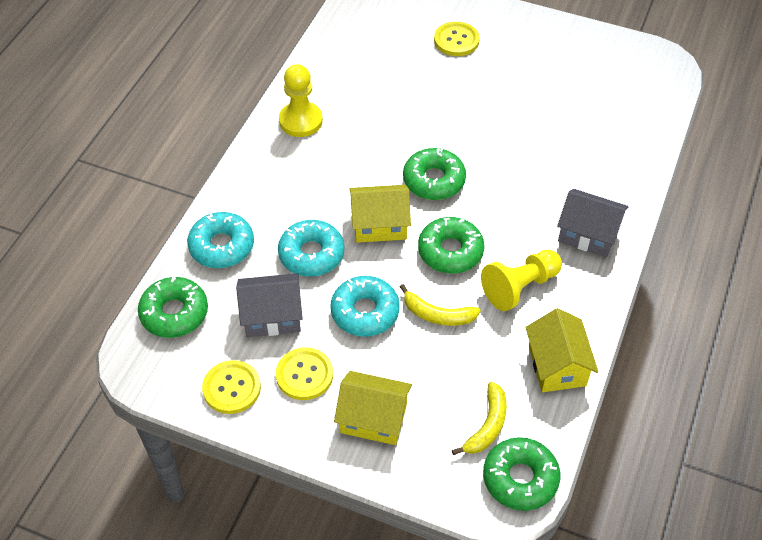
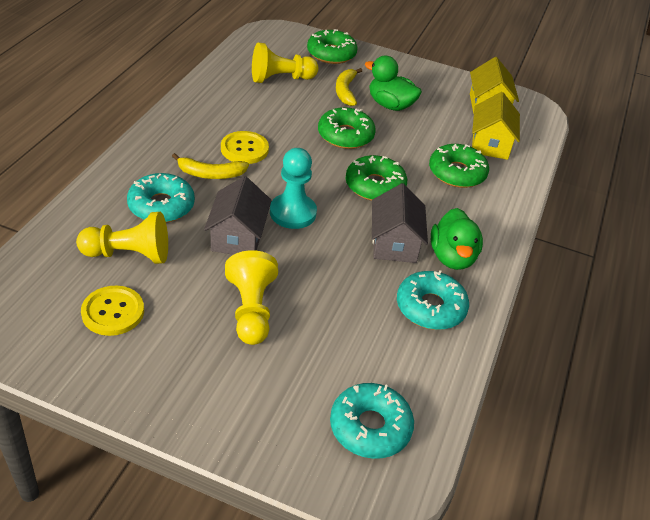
green duck: 0 -> 2
turquoise pawn: 0 -> 1
yellow button: 3 -> 2
yellow house: 3 -> 2
yellow pawn: 2 -> 3

